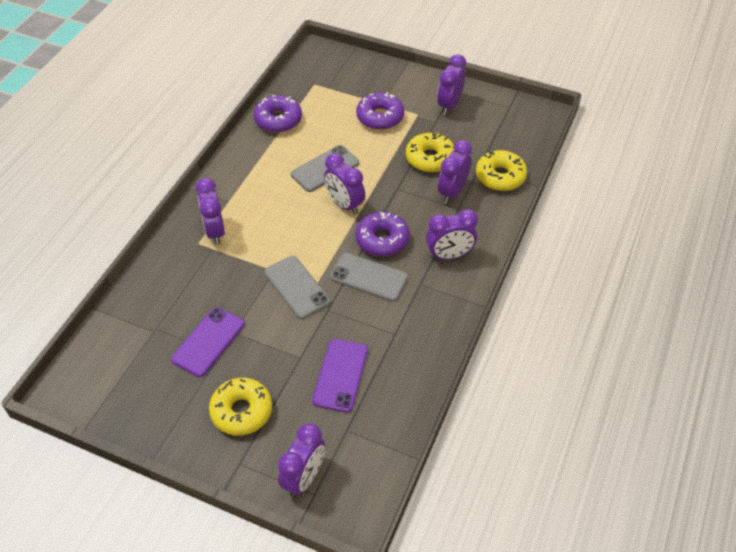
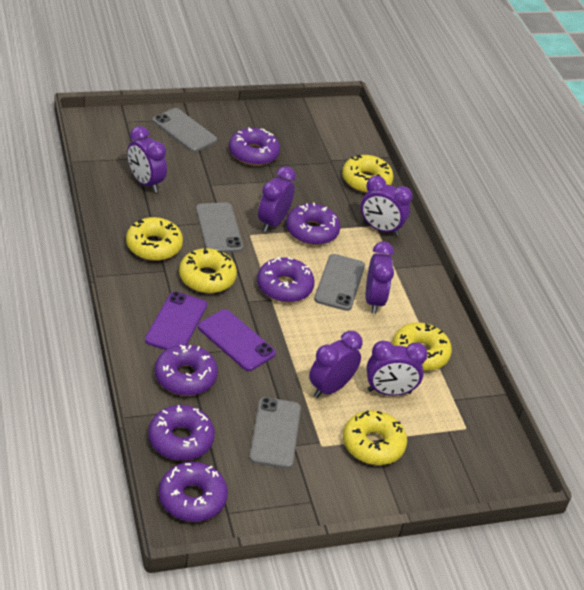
grey phone: 3 -> 4
purple donut: 3 -> 6
yellow donut: 3 -> 5

